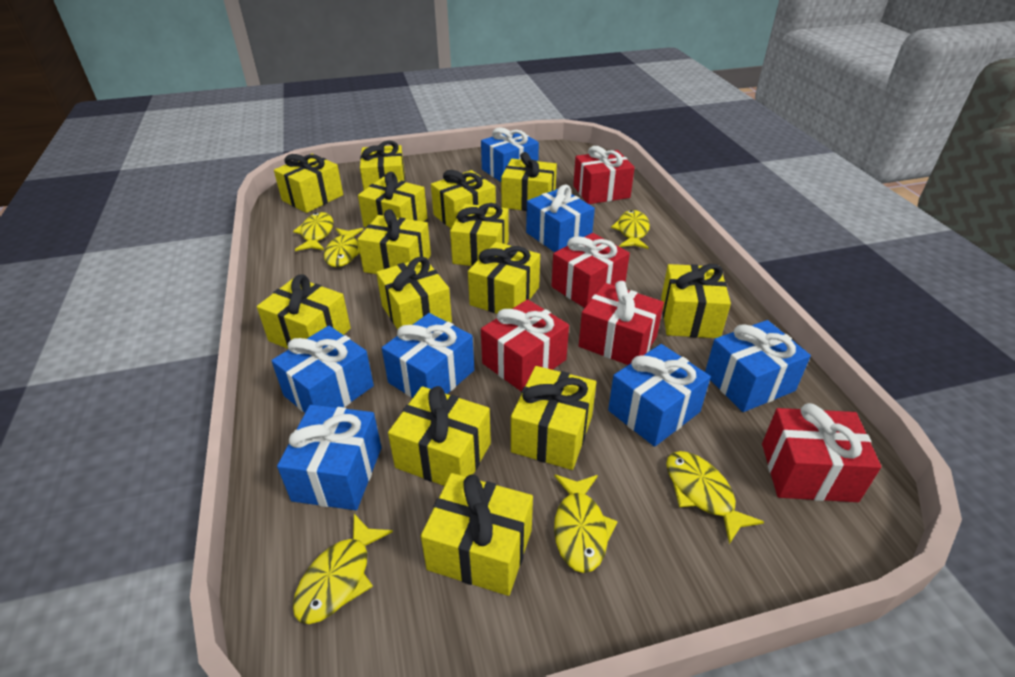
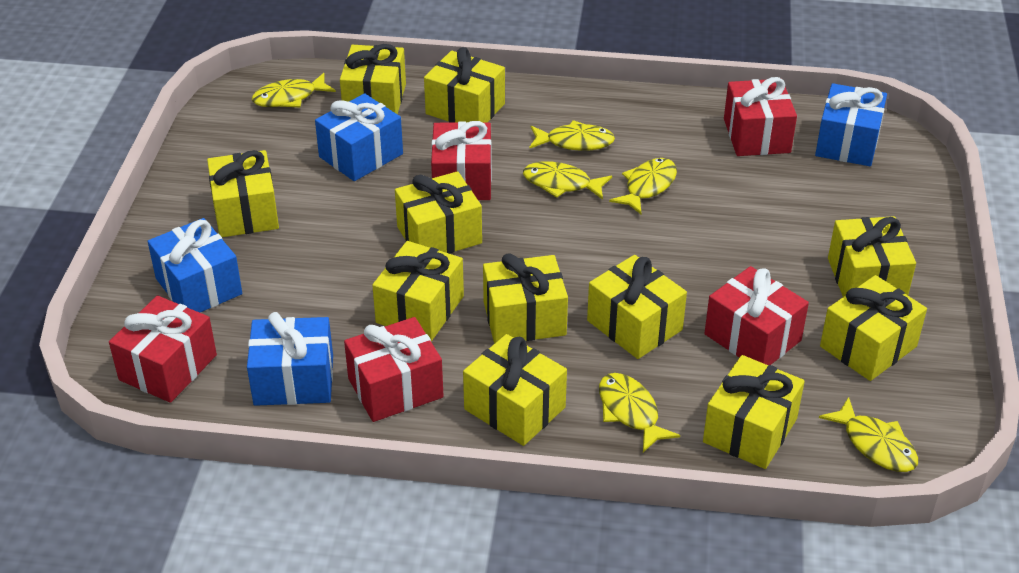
blue gift: 7 -> 4
yellow gift: 14 -> 11

